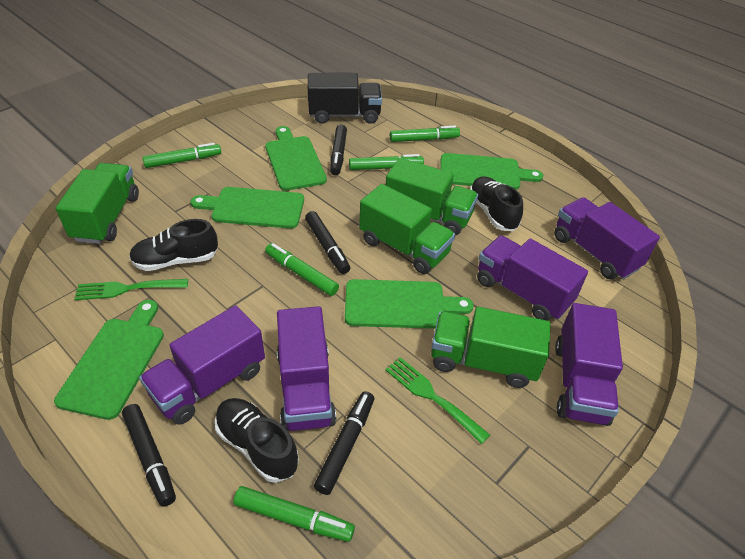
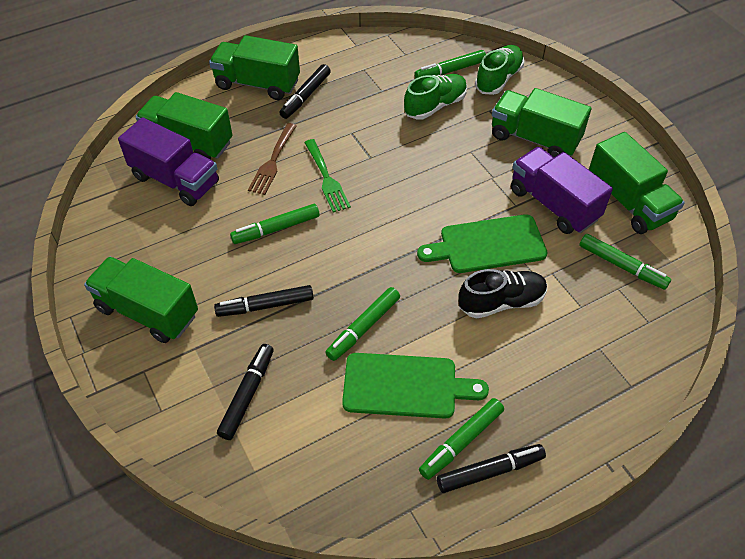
black shoe: 3 -> 1
black truck: 1 -> 0
brown fork: 0 -> 1
green cutting board: 5 -> 2
green fork: 2 -> 1
green shoe: 0 -> 2
green truck: 4 -> 5
purple truck: 5 -> 2

